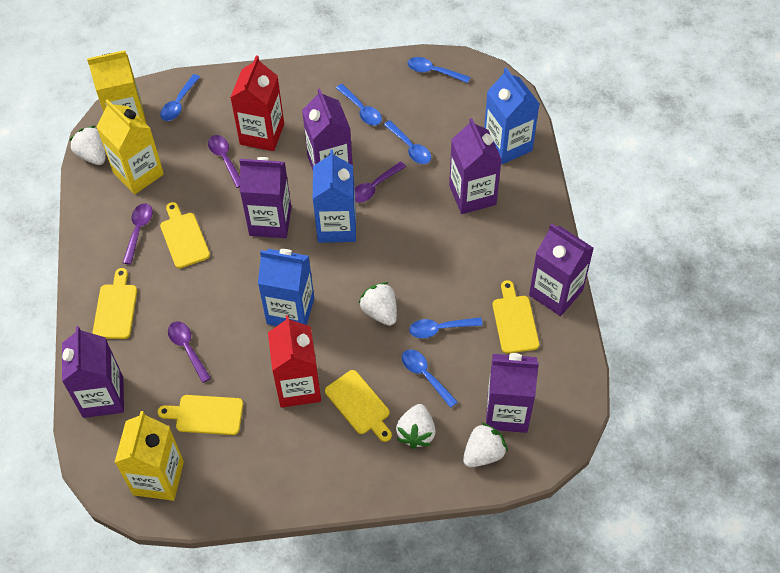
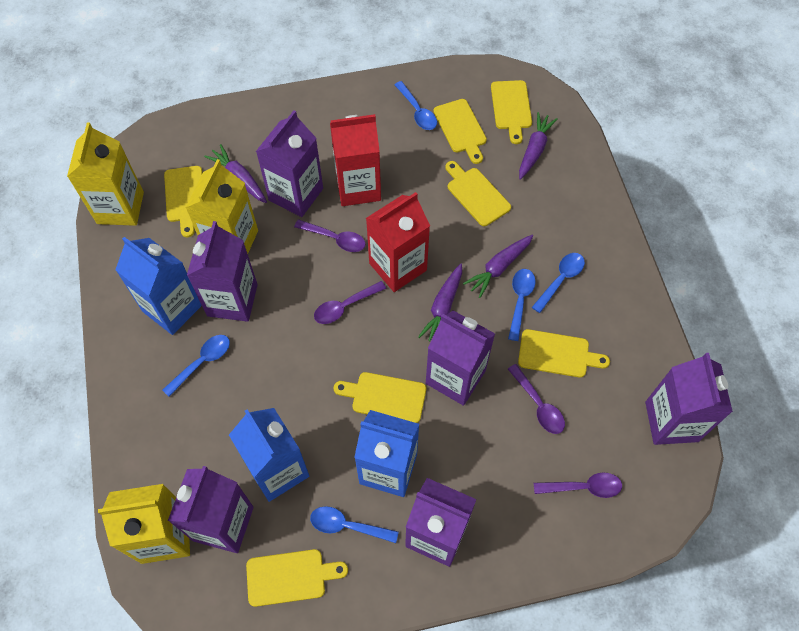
blue spoon: 6 -> 5
purple carrot: 0 -> 4
white strawberry: 4 -> 0
yellow cutting board: 5 -> 7

